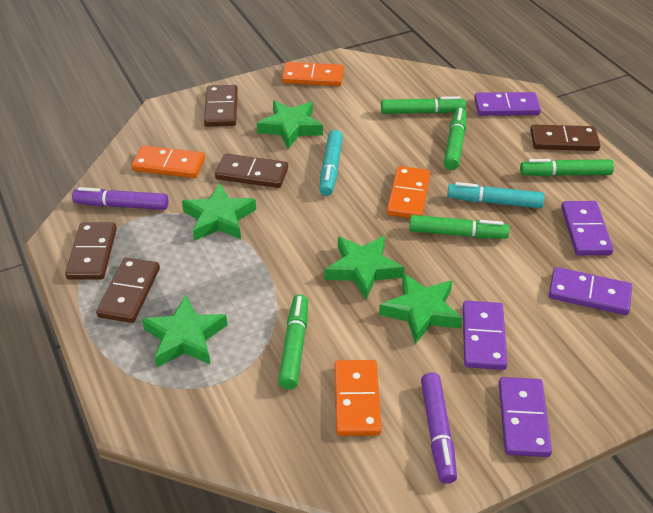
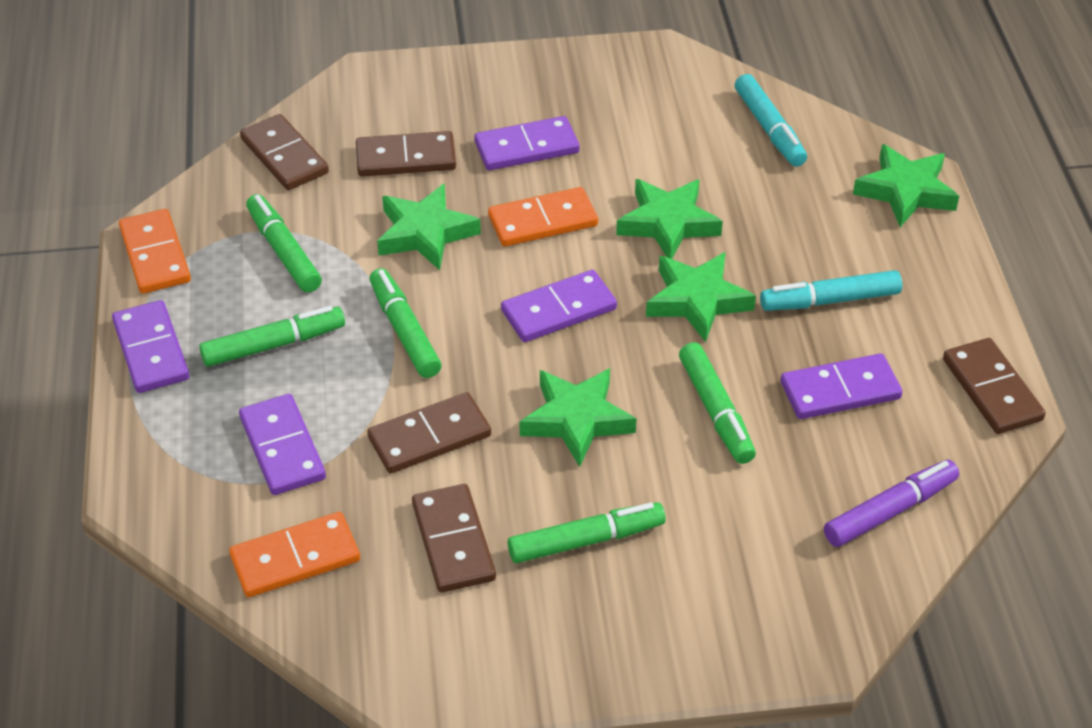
orange domino: 4 -> 3
purple marker: 2 -> 1

